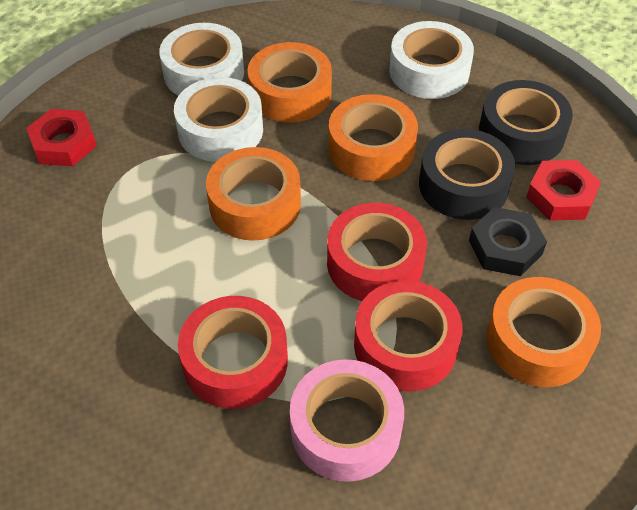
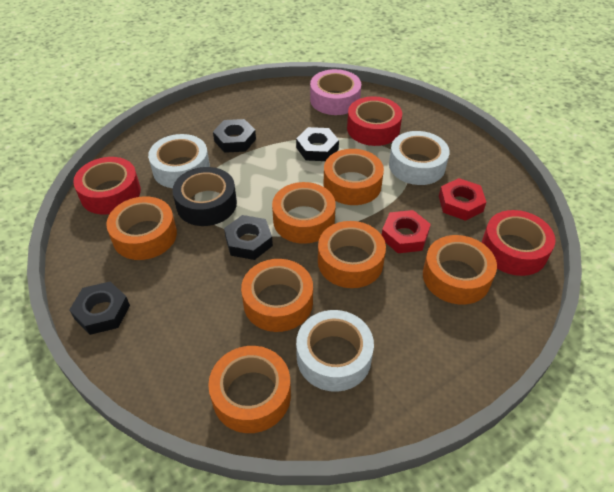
black nut: 1 -> 4
black tape: 2 -> 1
orange tape: 4 -> 7

